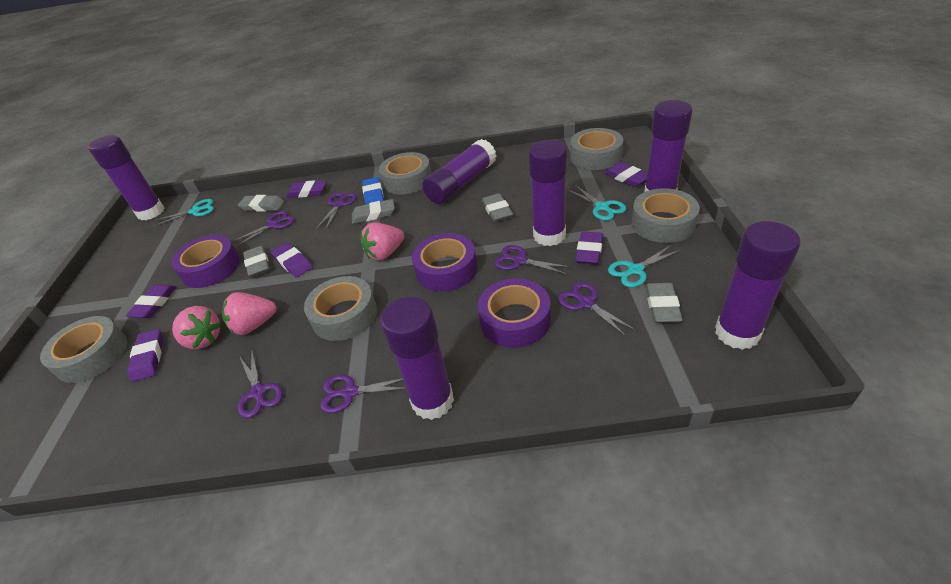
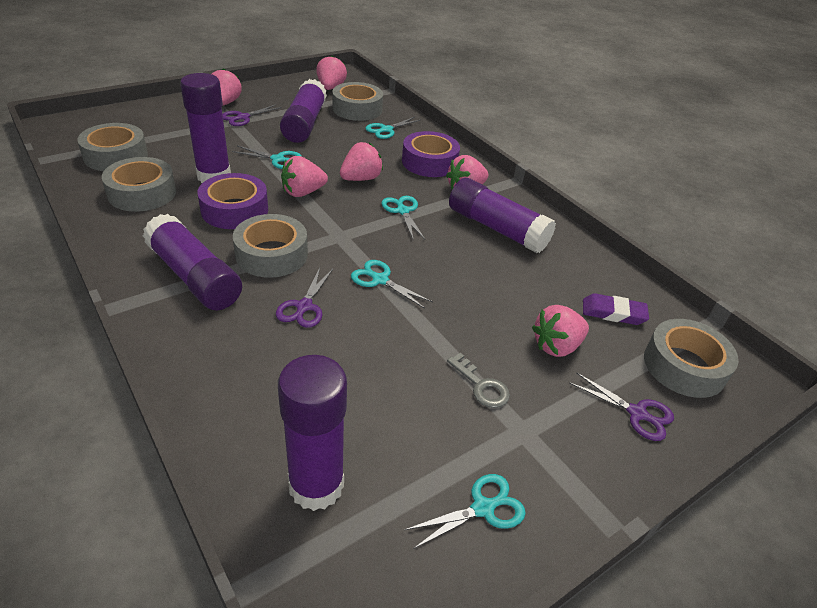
blue eraser: 1 -> 0
grey eraser: 5 -> 0
grey key: 0 -> 1
pink strawberry: 3 -> 6
purple eraser: 6 -> 1
purple glue stick: 6 -> 5
purple scissors: 6 -> 3
purple tape: 3 -> 2
turquoise scissors: 3 -> 5

